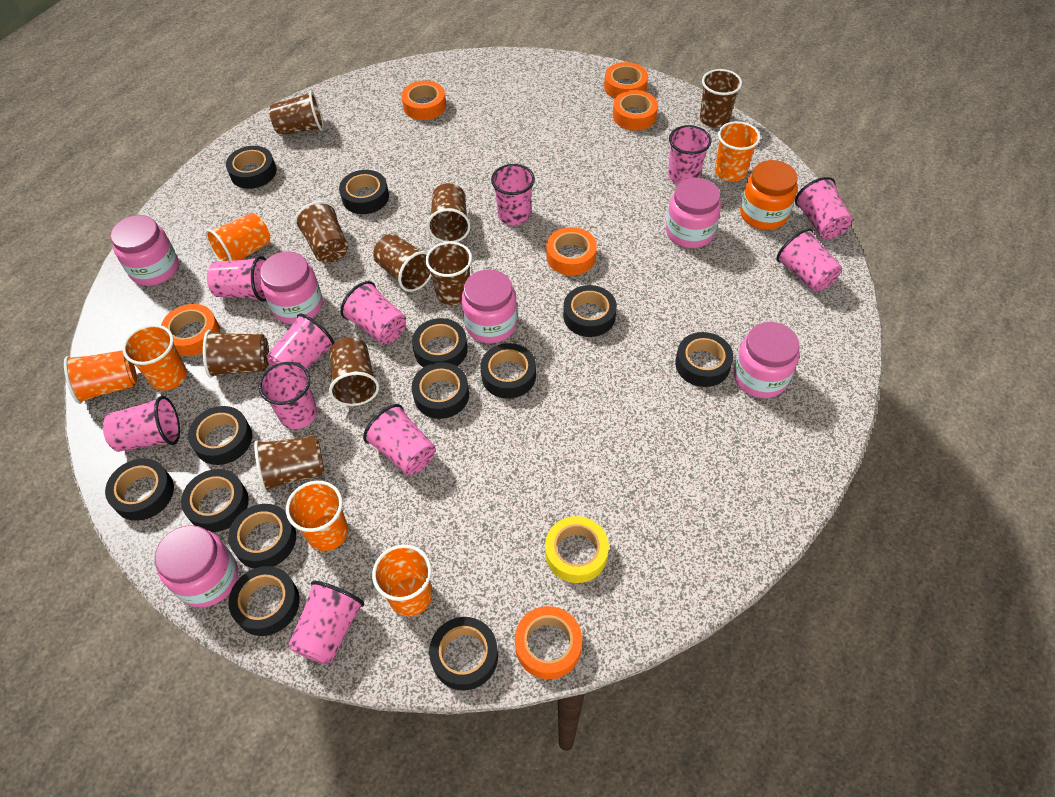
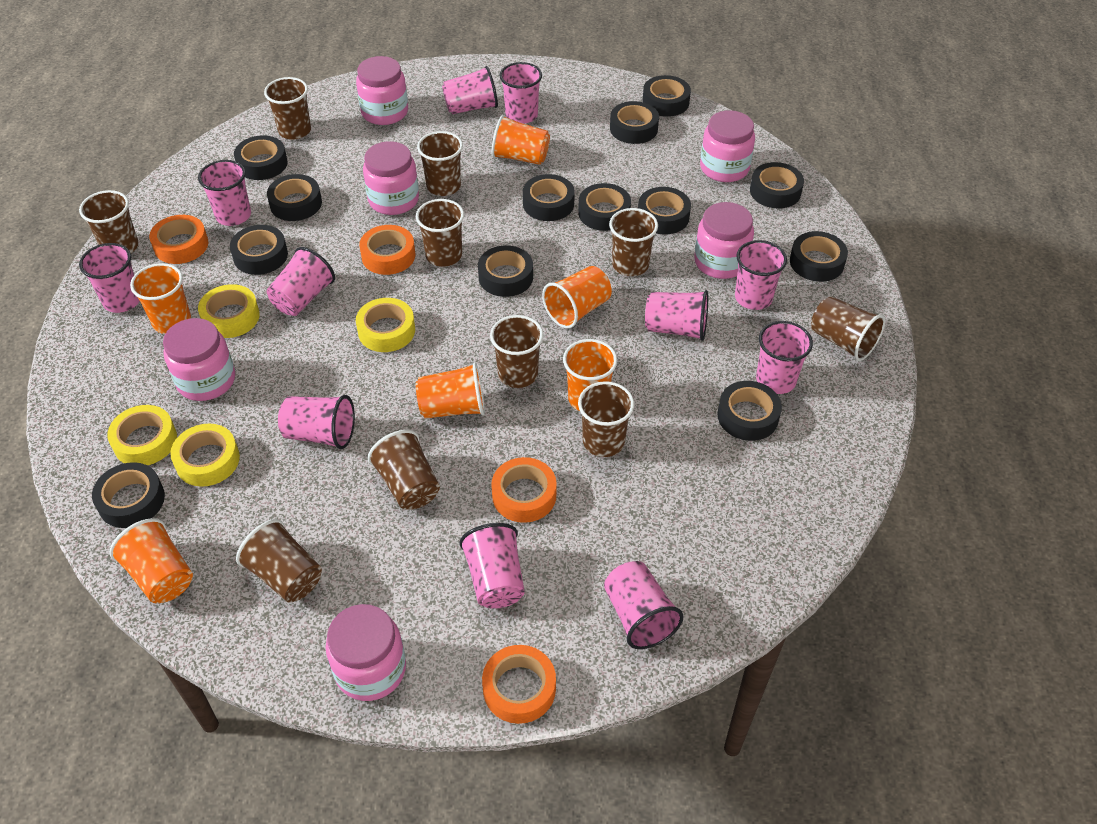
brown cup: 9 -> 10
orange jar: 1 -> 0
orange tape: 6 -> 4
yellow tape: 1 -> 4

